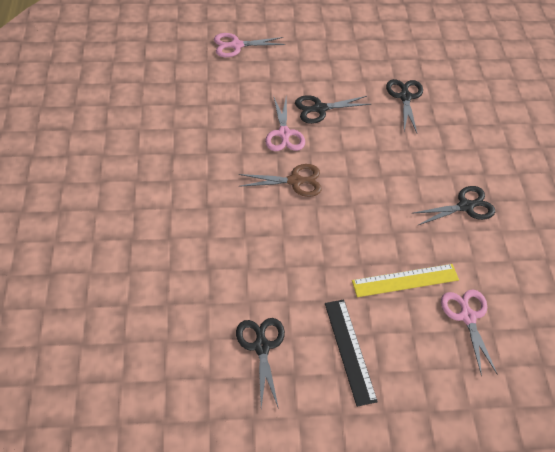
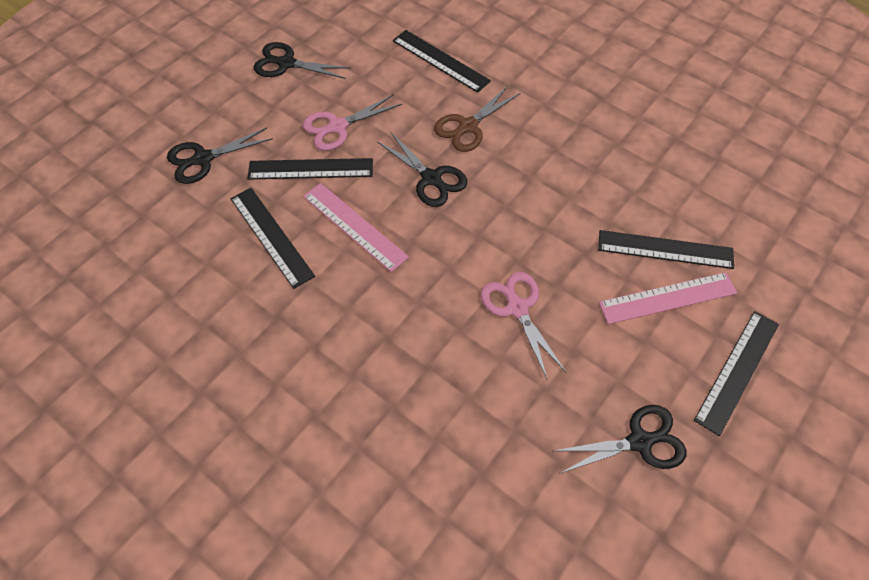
black ruler: 1 -> 5
pink ruler: 0 -> 2
pink scissors: 3 -> 2
yellow ruler: 1 -> 0

